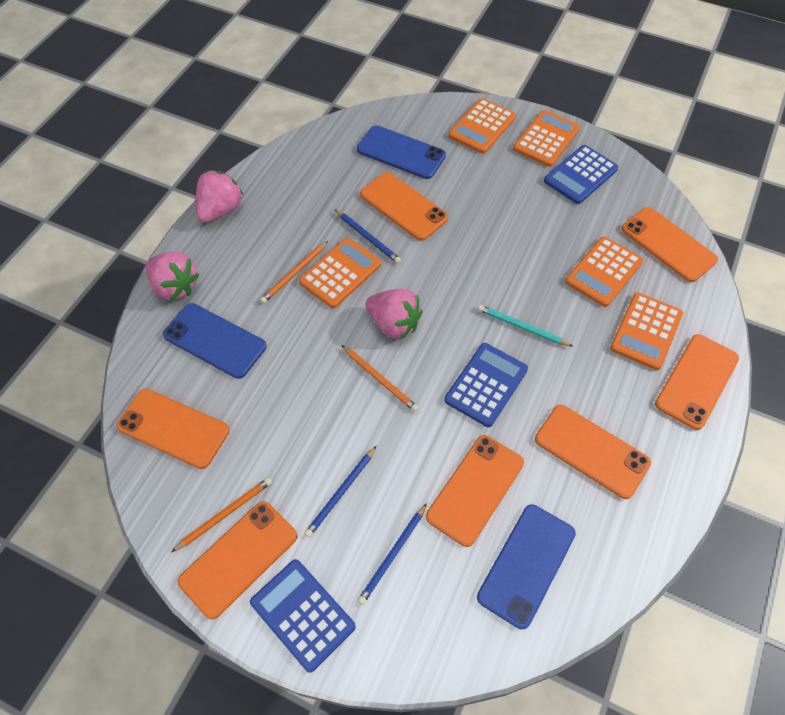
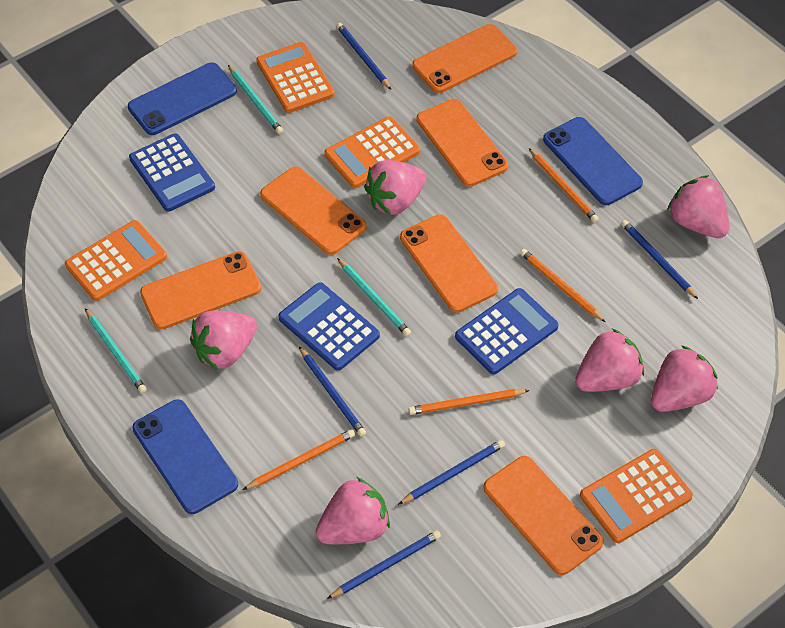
blue pencil: 3 -> 5
orange calculator: 5 -> 4
orange pencil: 3 -> 4
orange phone: 7 -> 6
pink strawberry: 3 -> 6
turquoise pencil: 1 -> 3

